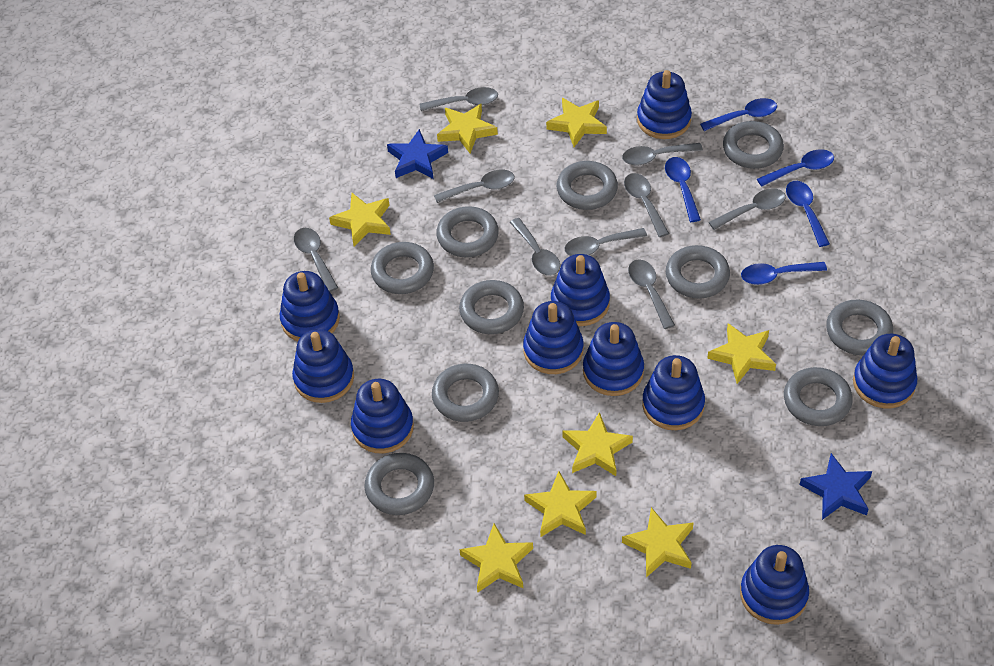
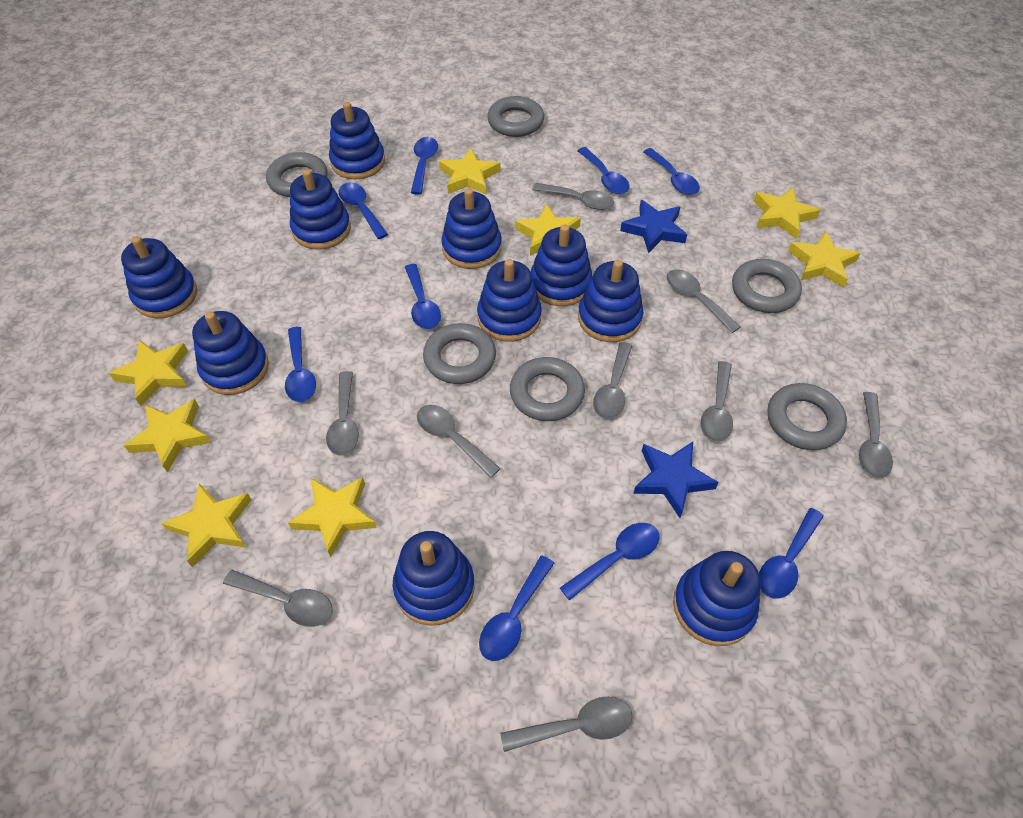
blue spoon: 5 -> 9
grey ring: 10 -> 6

